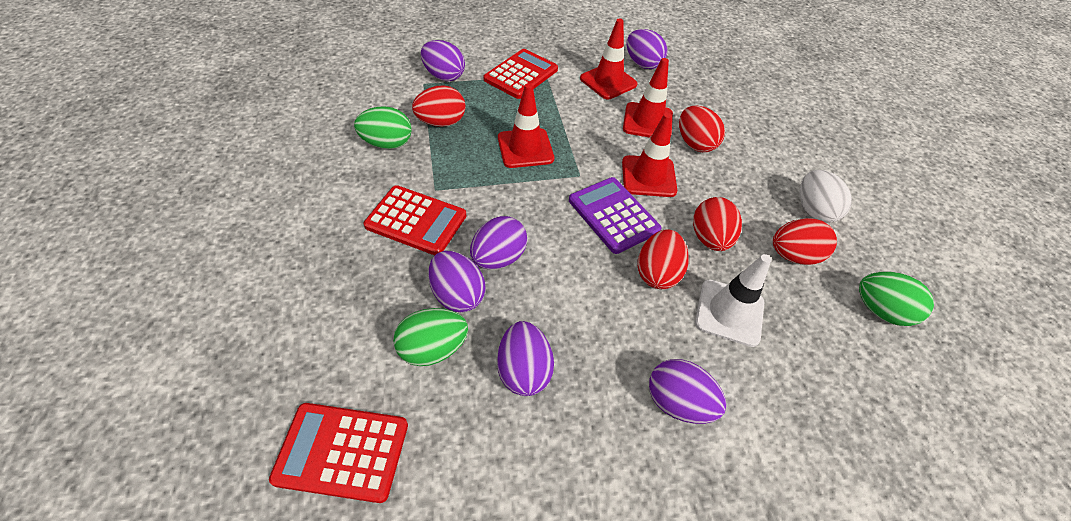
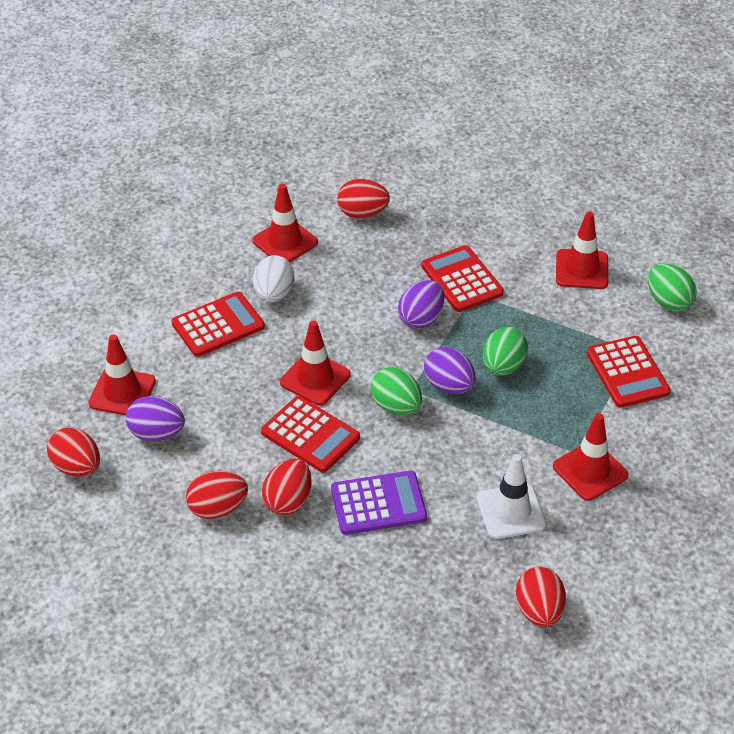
purple egg: 6 -> 3
red calculator: 3 -> 4
red traffic cone: 4 -> 5

